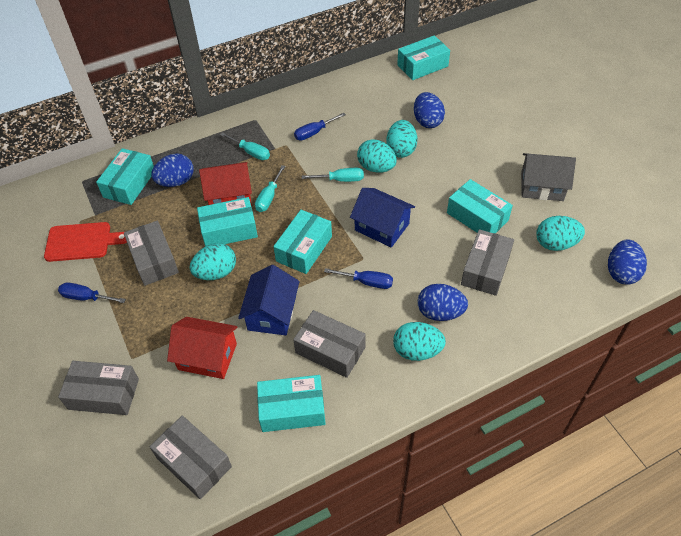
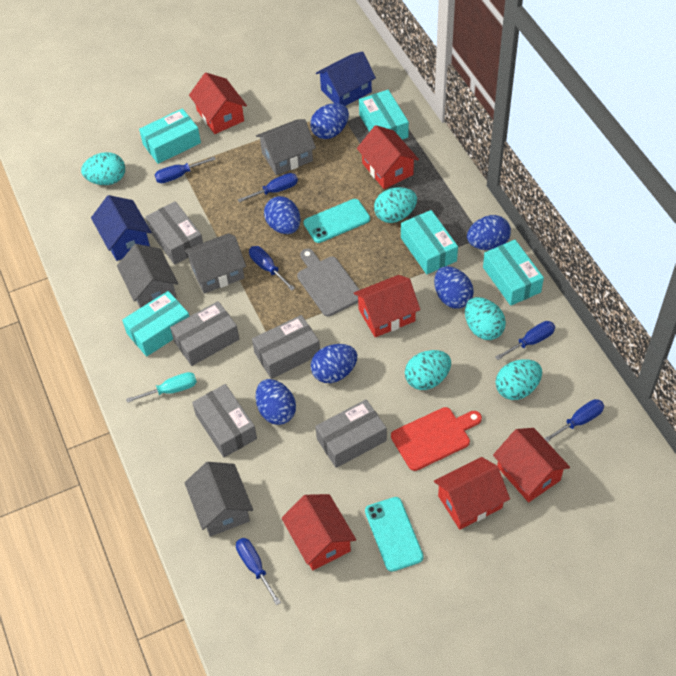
blue egg: 4 -> 6
blue screwdriver: 3 -> 6
grey cutting board: 0 -> 1
grey house: 1 -> 4
red house: 2 -> 6
turquoise box: 6 -> 5
turquoise phone: 0 -> 2
turquoise screwdriver: 3 -> 1

